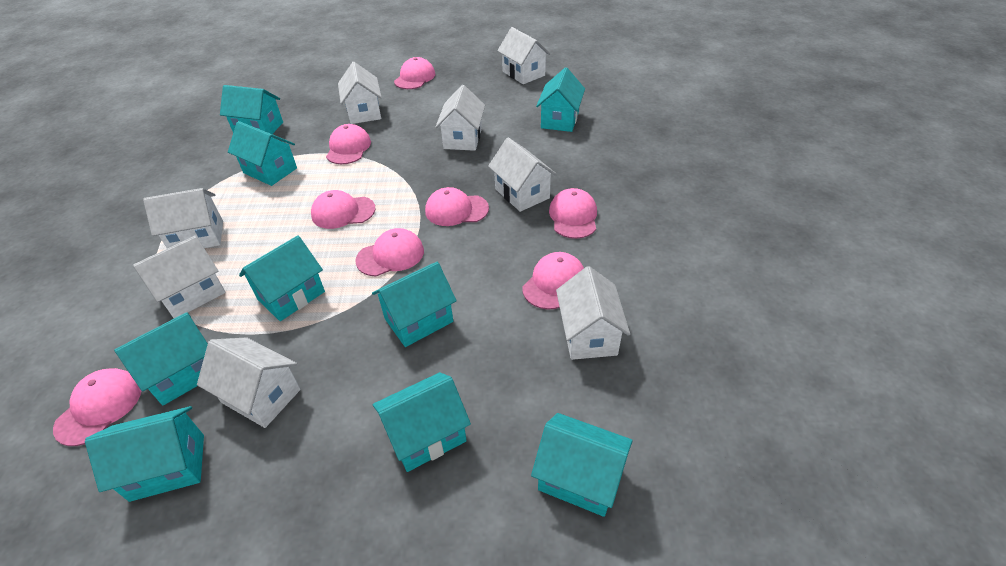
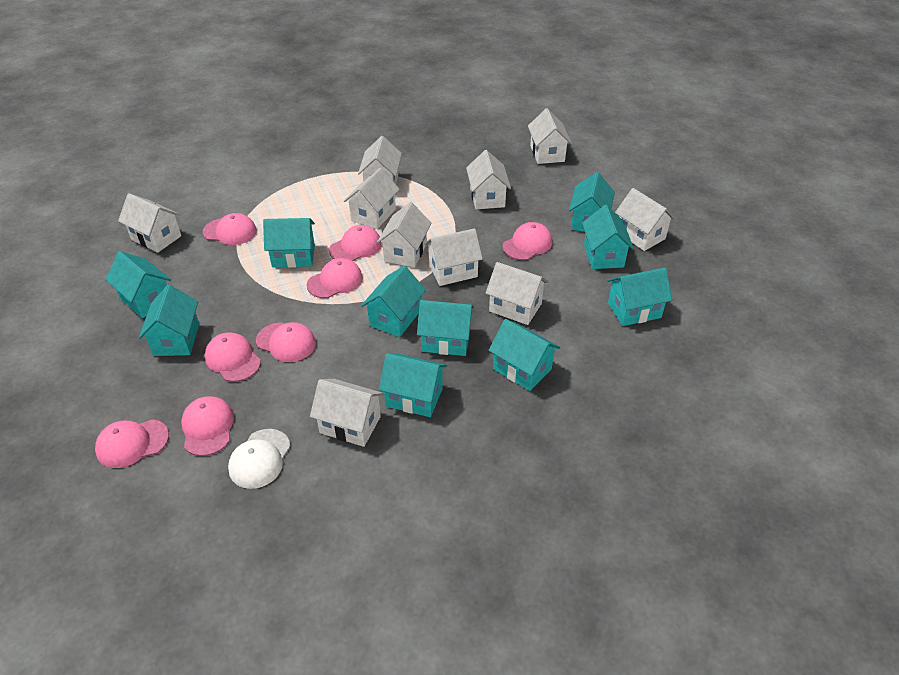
turquoise house: 9 -> 10
white cap: 0 -> 1
white house: 8 -> 10

